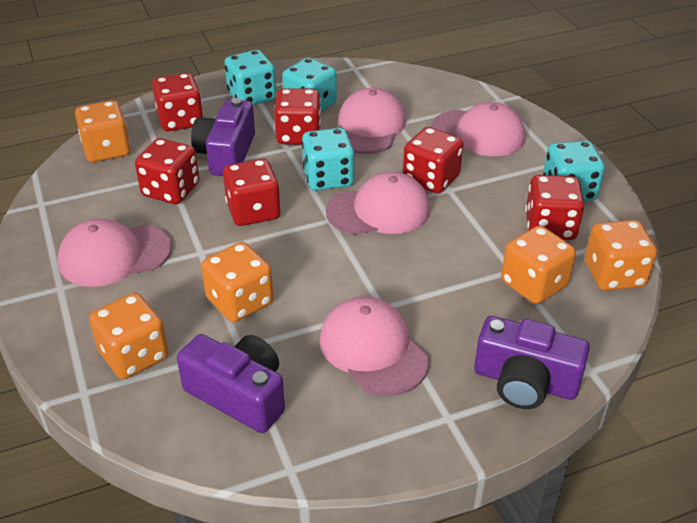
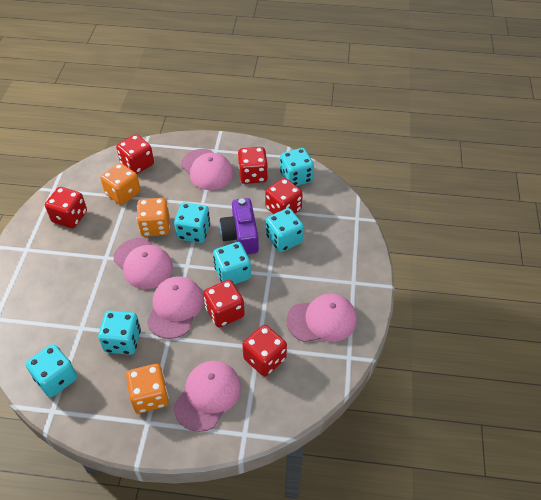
orange dice: 5 -> 3
purple camera: 3 -> 1
turquoise dice: 4 -> 6

